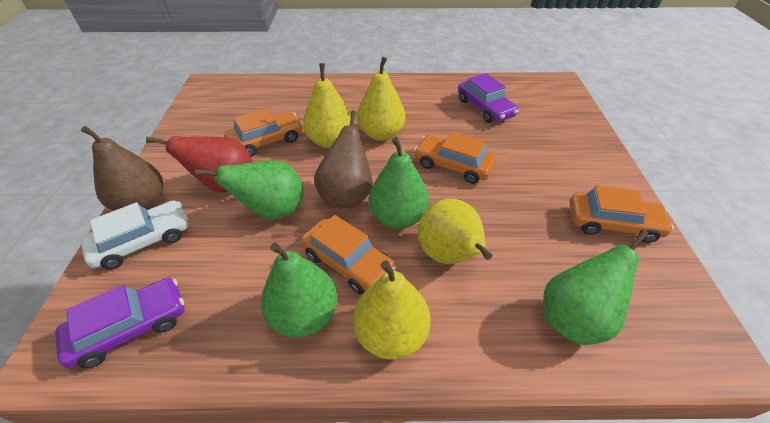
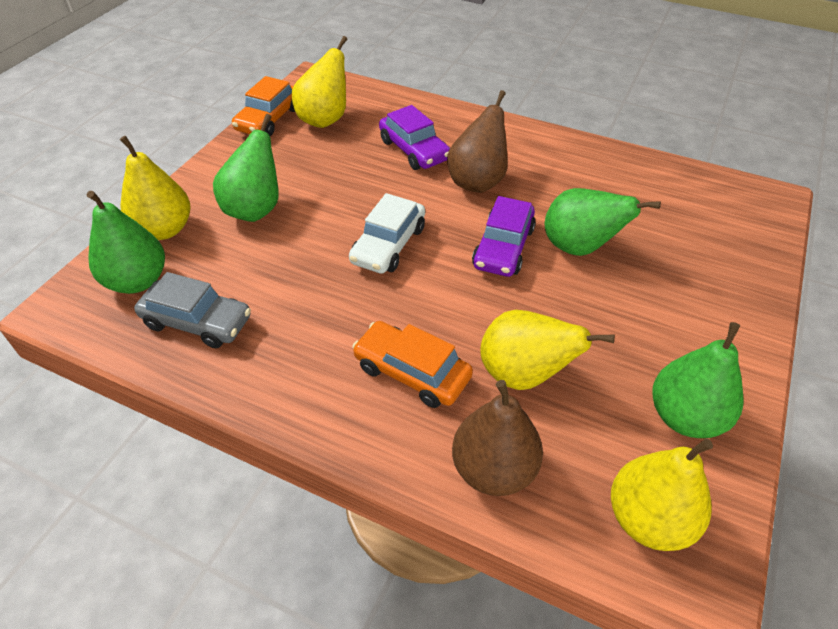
grey car: 0 -> 1
orange car: 4 -> 2
red pear: 1 -> 0

